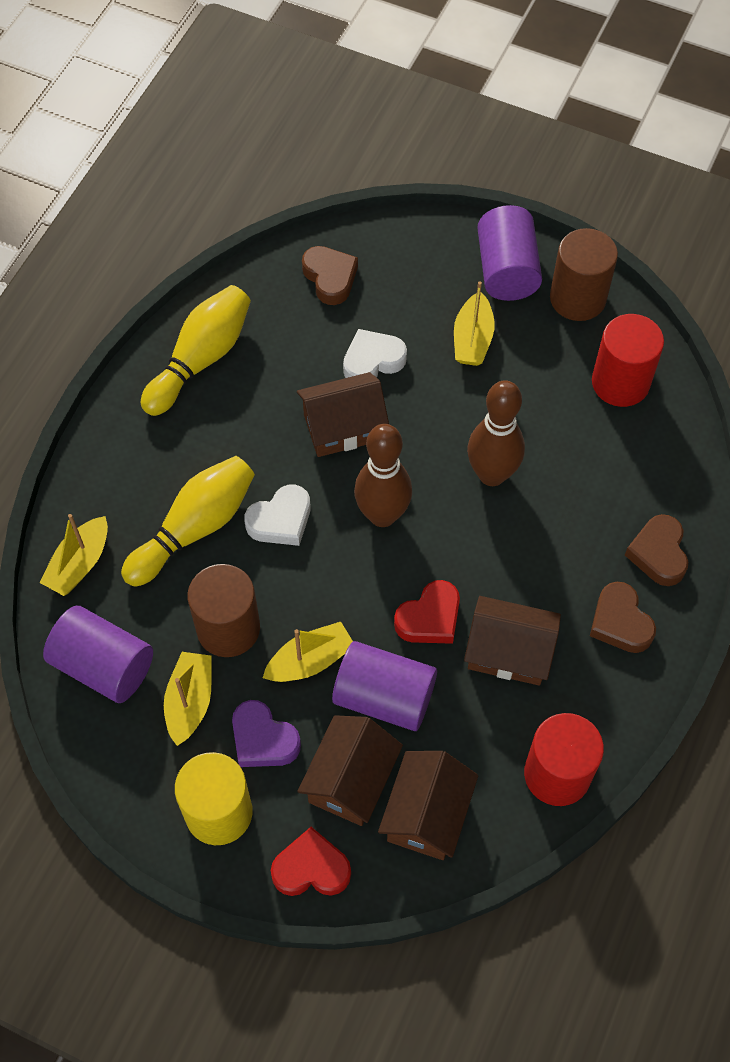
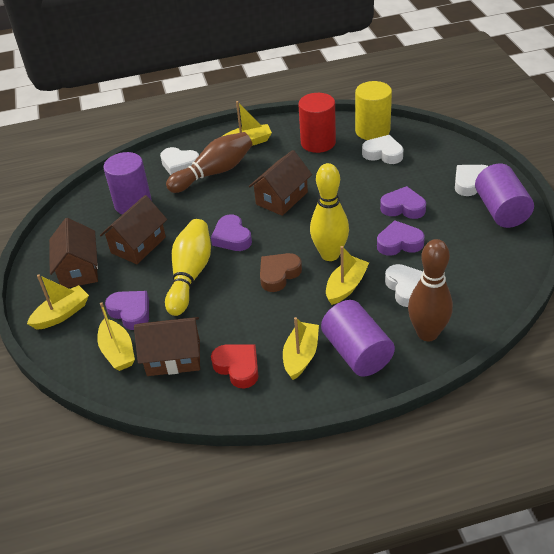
brown cylinder: 2 -> 0
brown heart: 3 -> 1
purple heart: 1 -> 4
red cylinder: 2 -> 1
red heart: 2 -> 1
white heart: 2 -> 4
yellow boat: 4 -> 5

